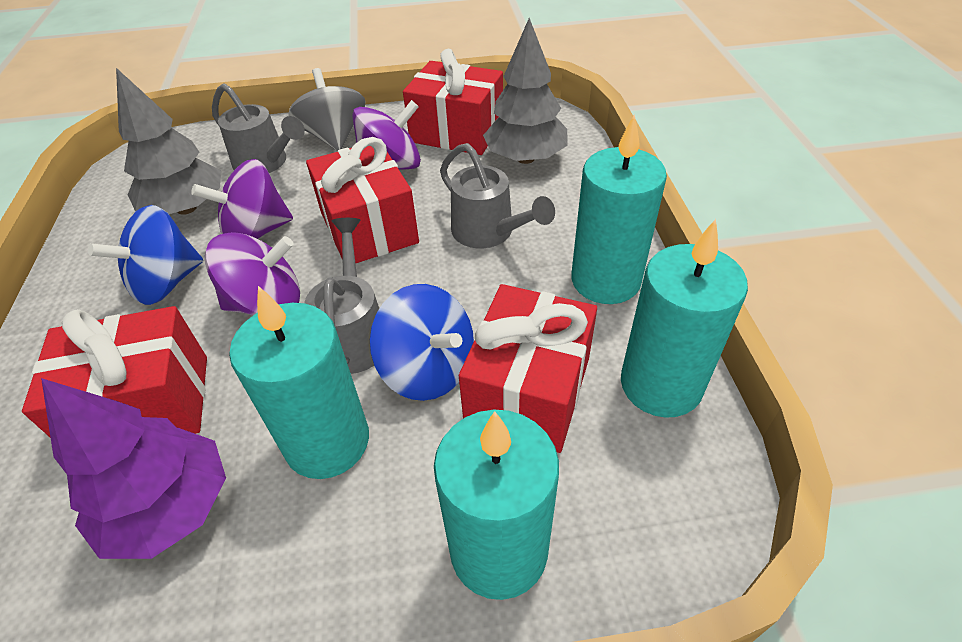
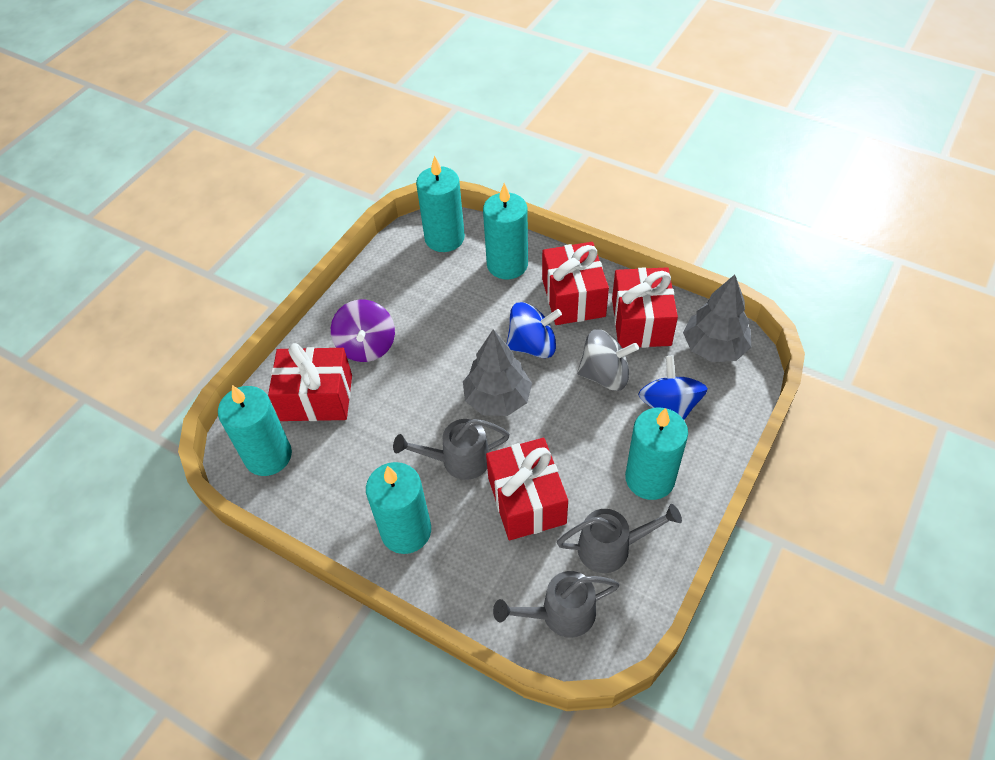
purple spinning top: 3 -> 1
purple tree: 1 -> 0
turquoise candle: 4 -> 5

